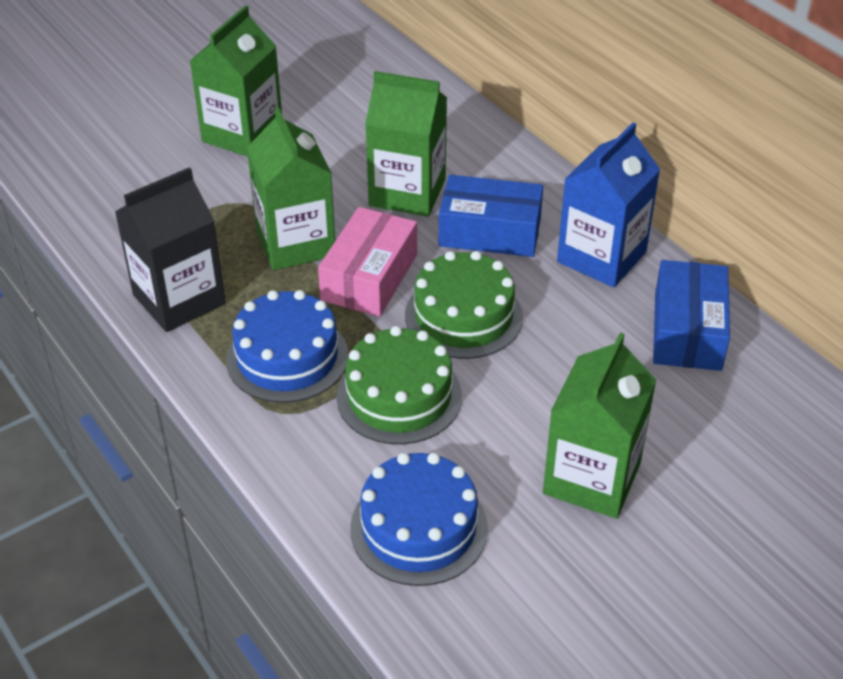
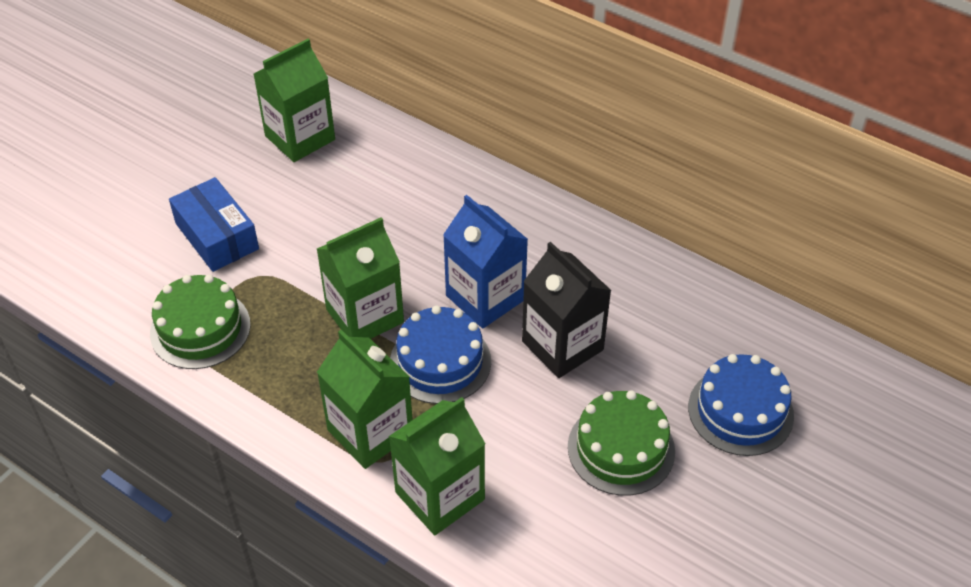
blue box: 2 -> 1
pink box: 1 -> 0

